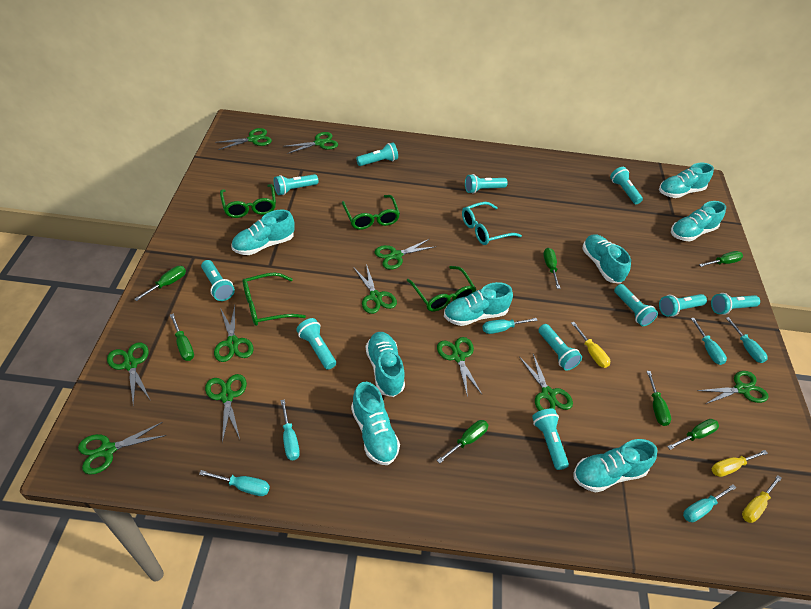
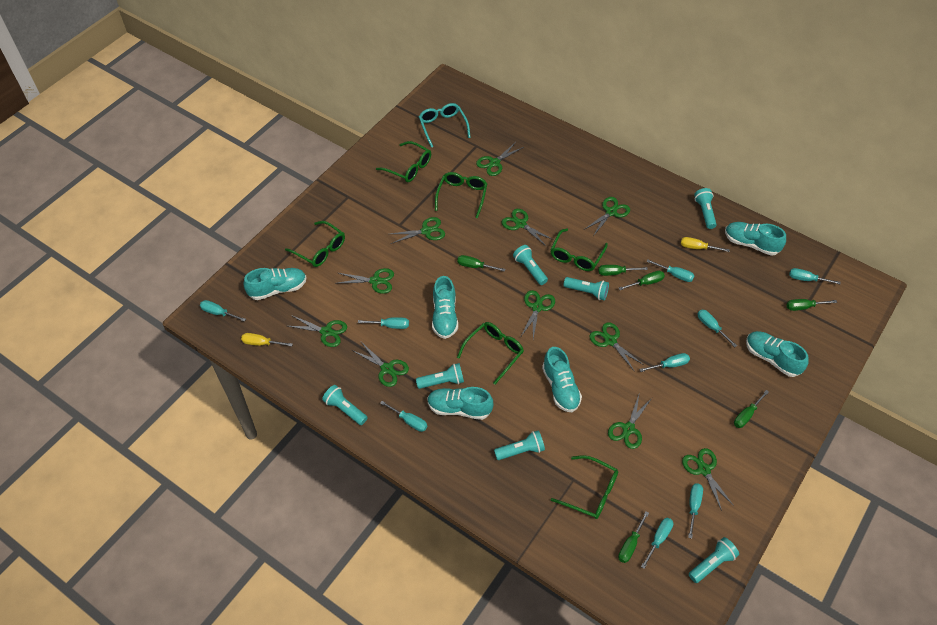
green glasses: 4 -> 6
green screwdriver: 7 -> 6
turquoise flashlight: 11 -> 7
turquoise screwdriver: 6 -> 9
turquoise shoe: 8 -> 6
yellow screwdriver: 3 -> 2

